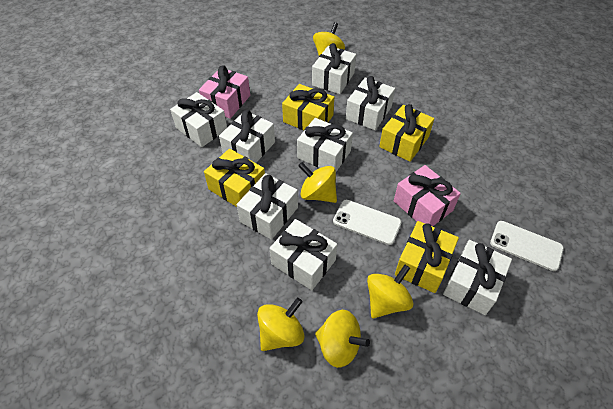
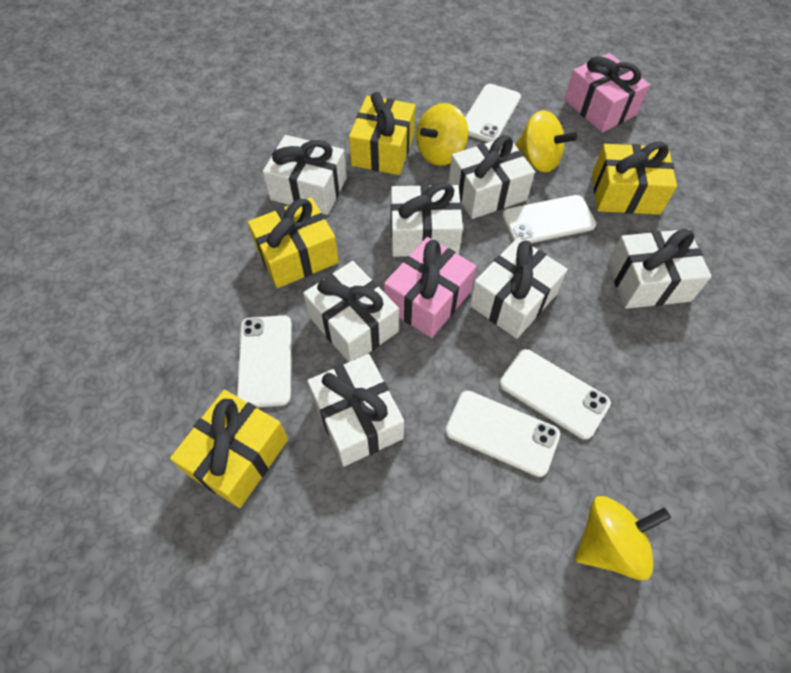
white gift: 8 -> 7
white phone: 2 -> 5
yellow spinning top: 5 -> 3

